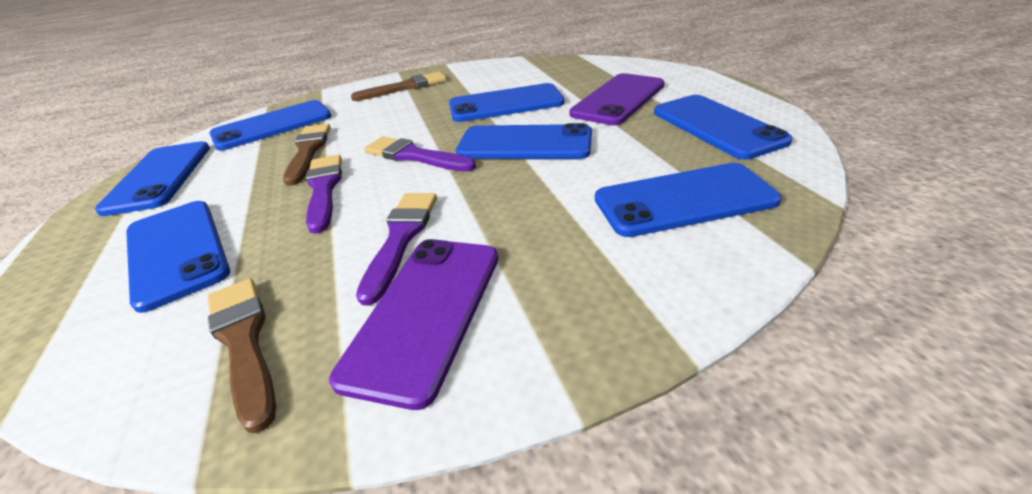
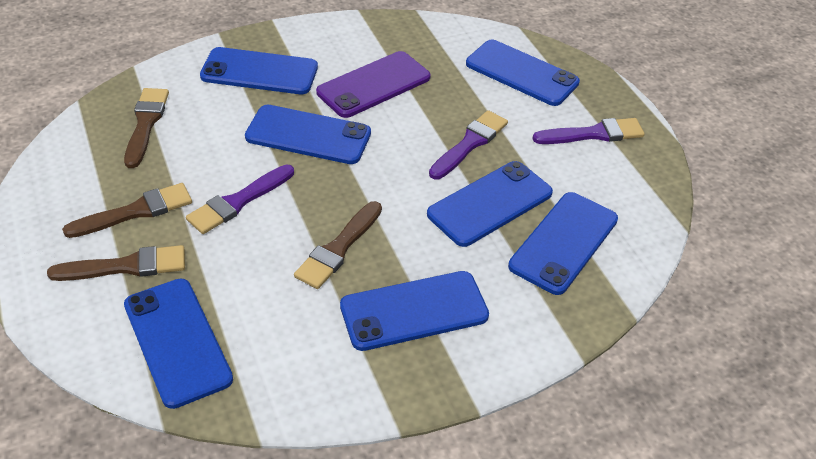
brown brush: 3 -> 4
purple phone: 2 -> 1

